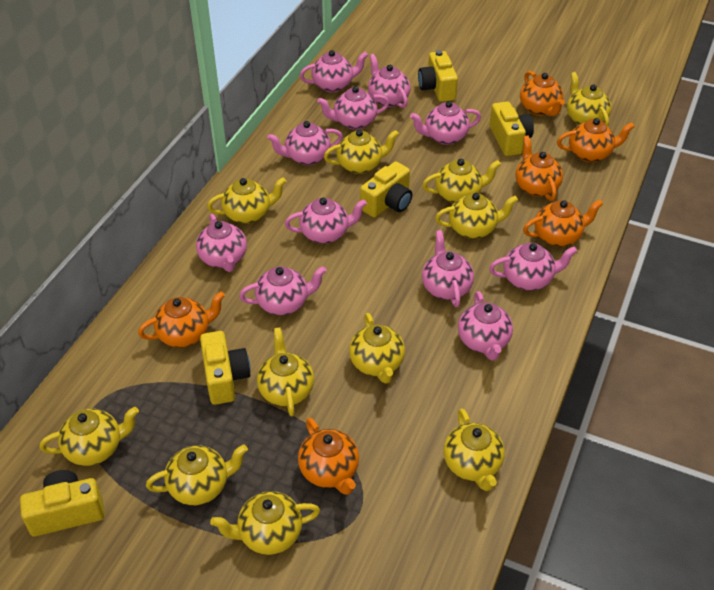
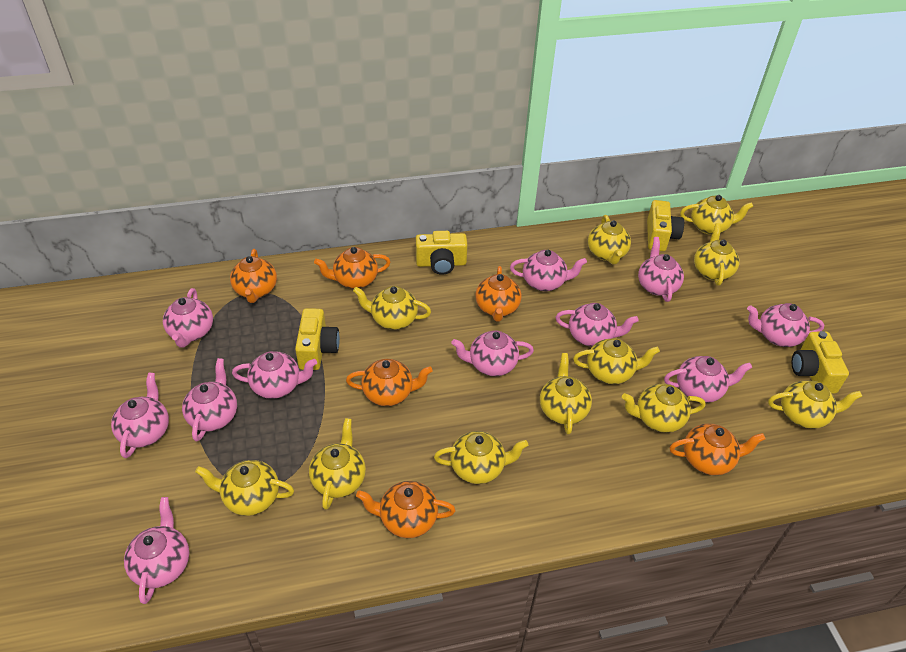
yellow camera: 5 -> 4

